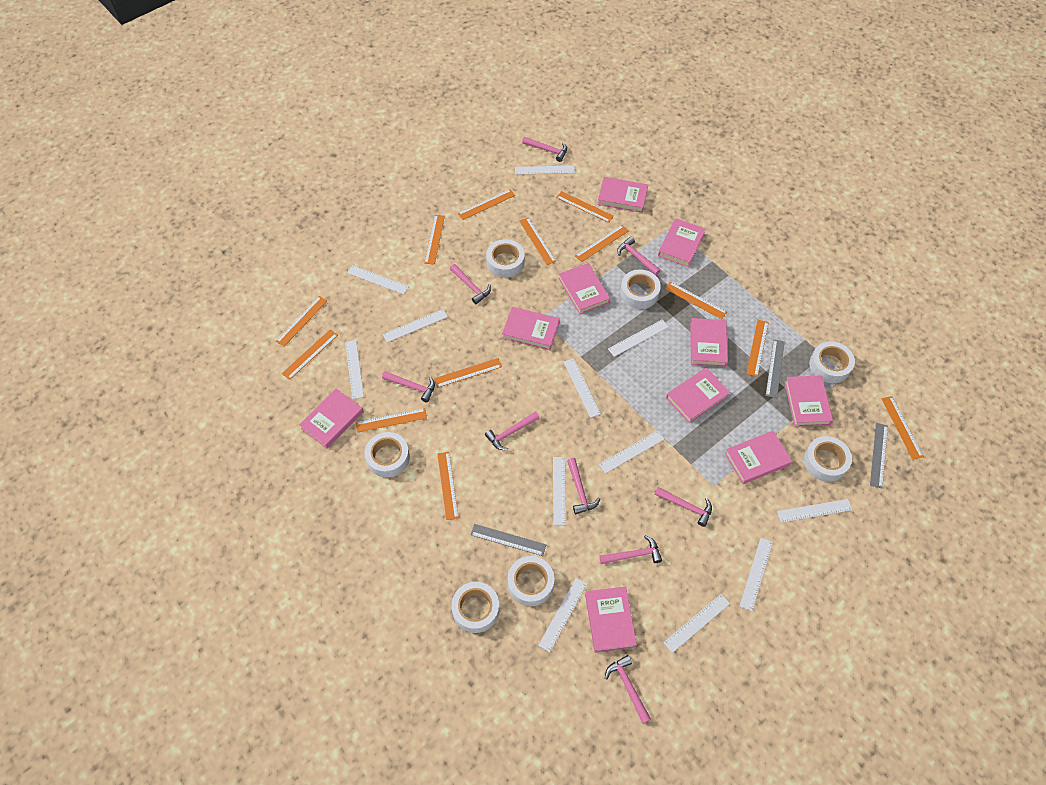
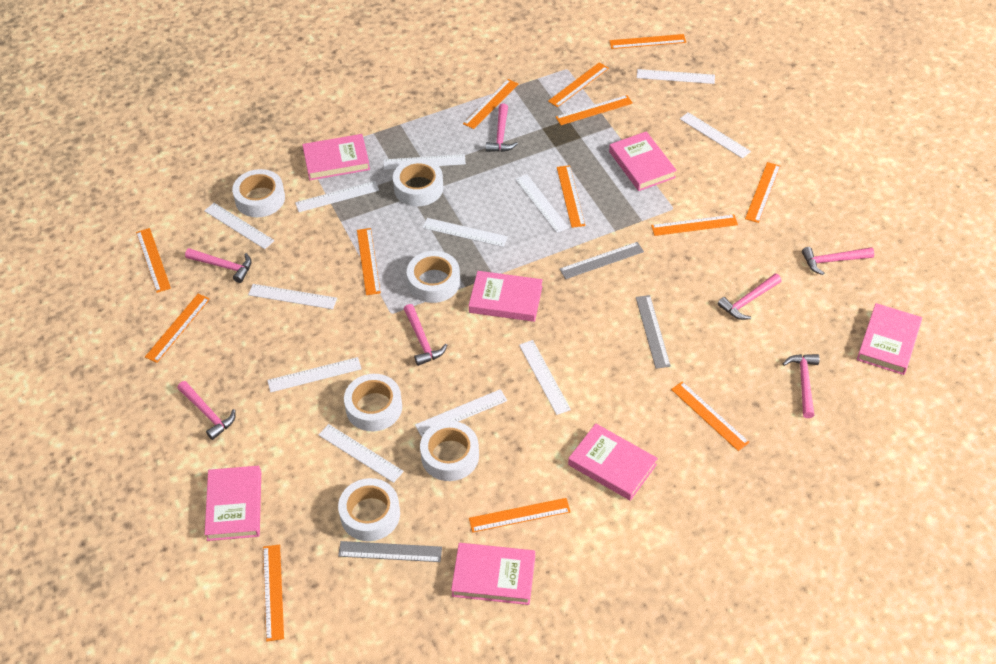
pink book: 10 -> 7
pink hammer: 9 -> 7
white tape: 7 -> 6

